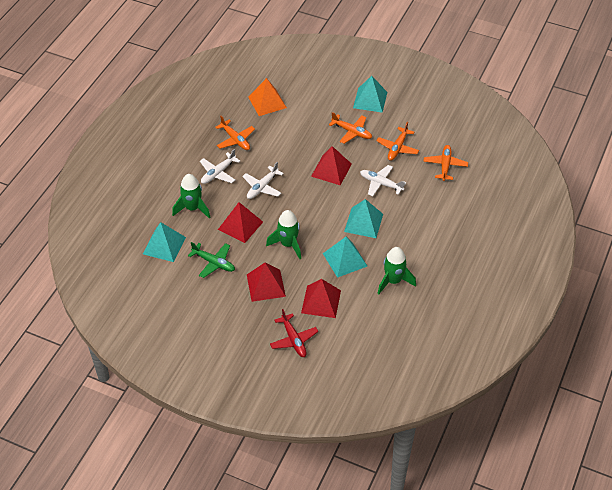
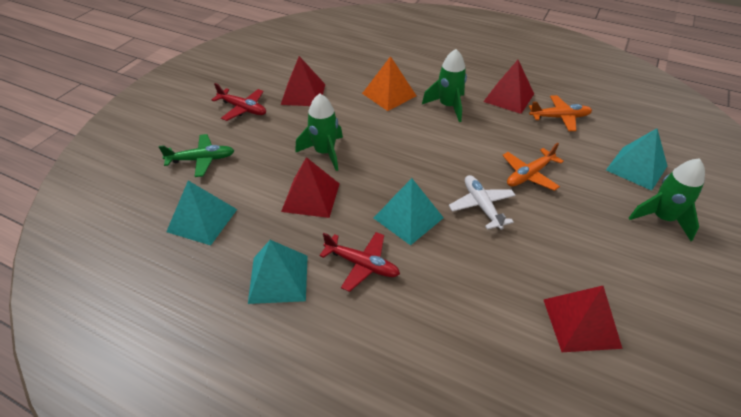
orange plane: 4 -> 2
red plane: 1 -> 2
white plane: 3 -> 1

